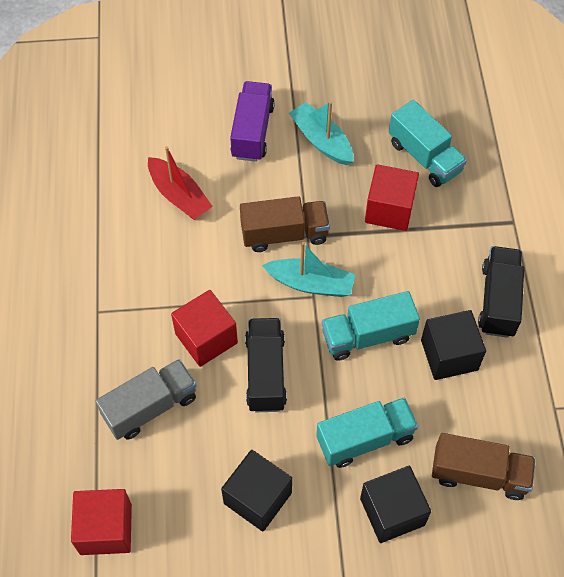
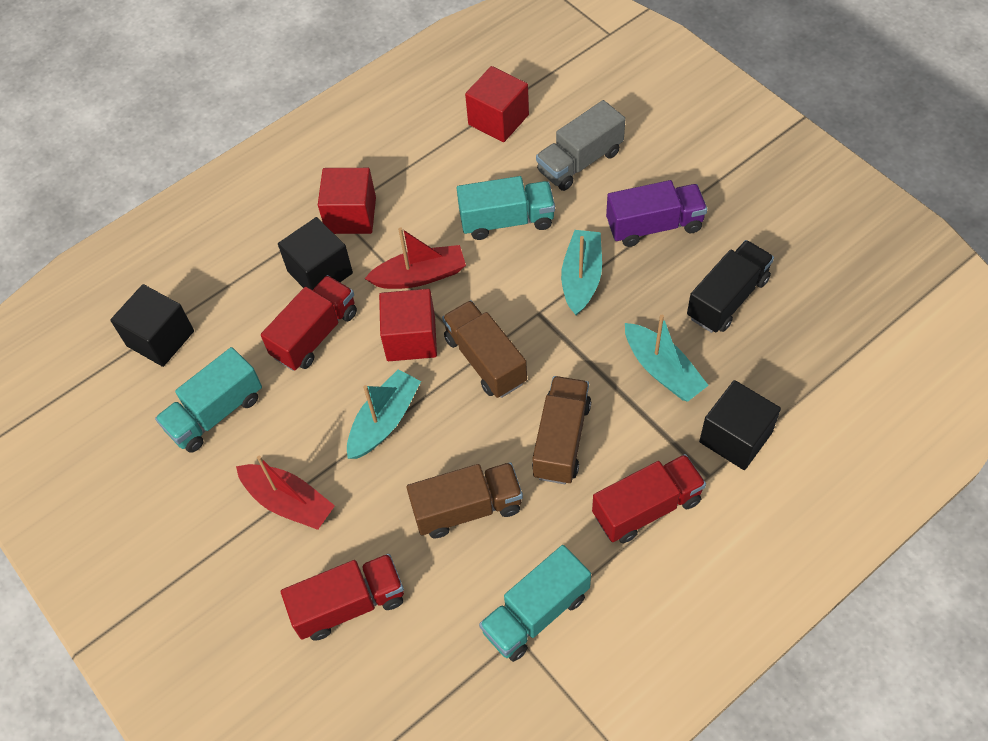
black truck: 2 -> 1
brown truck: 2 -> 3
red boat: 1 -> 2
red truck: 0 -> 3
turquoise boat: 2 -> 3

